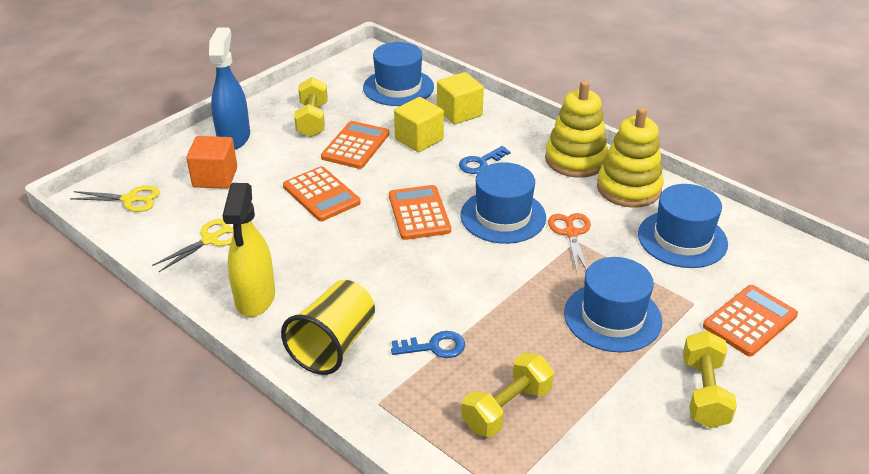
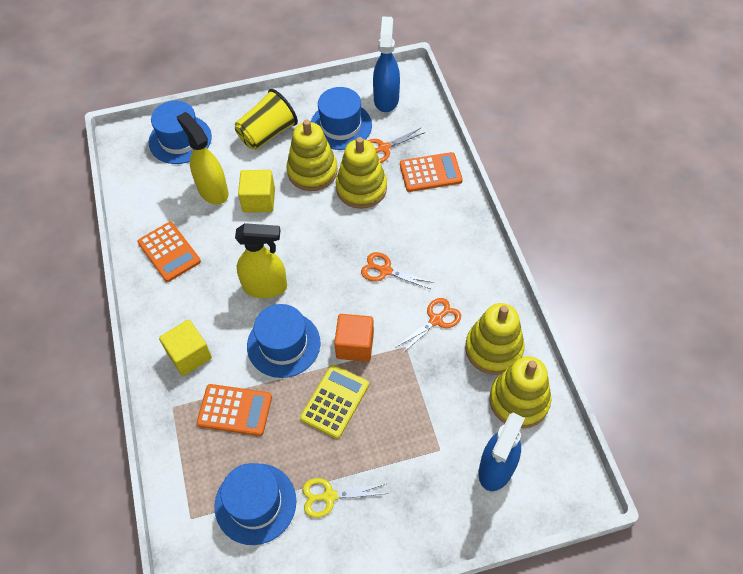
blue key: 2 -> 0
blue spray bottle: 1 -> 2
orange calculator: 4 -> 3
orange scissors: 1 -> 3
yellow calculator: 0 -> 1
yellow dumbbell: 3 -> 0
yellow scissors: 2 -> 1
yellow spray bottle: 1 -> 2
yellow stacking toy: 2 -> 4

